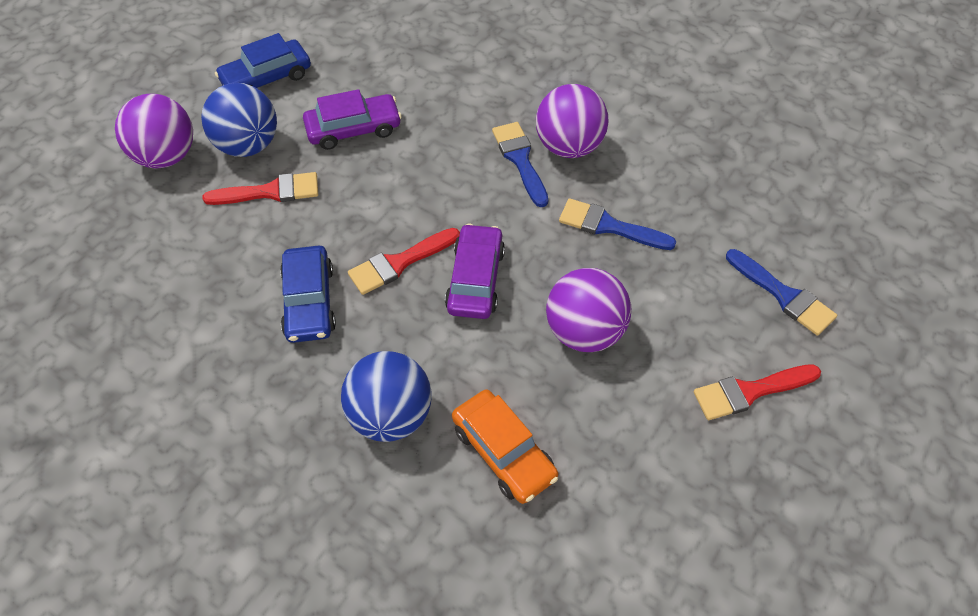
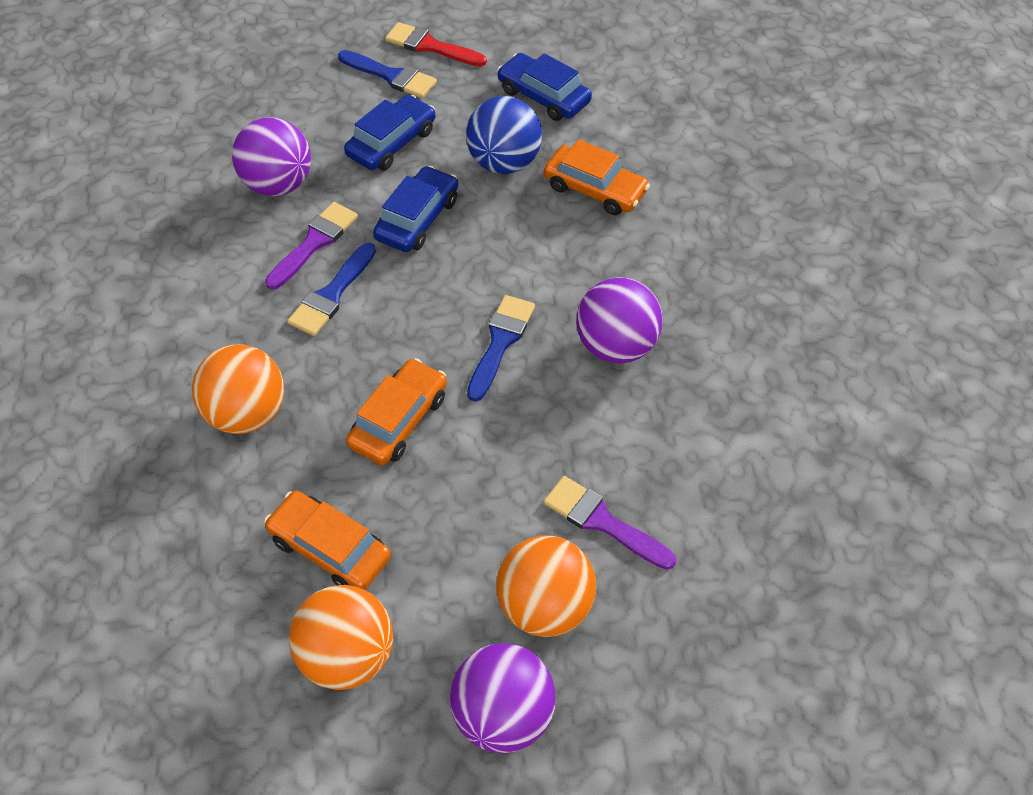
blue ball: 2 -> 1
blue car: 2 -> 3
orange ball: 0 -> 3
orange car: 1 -> 3
purple brush: 0 -> 2
purple car: 2 -> 0
red brush: 3 -> 1

